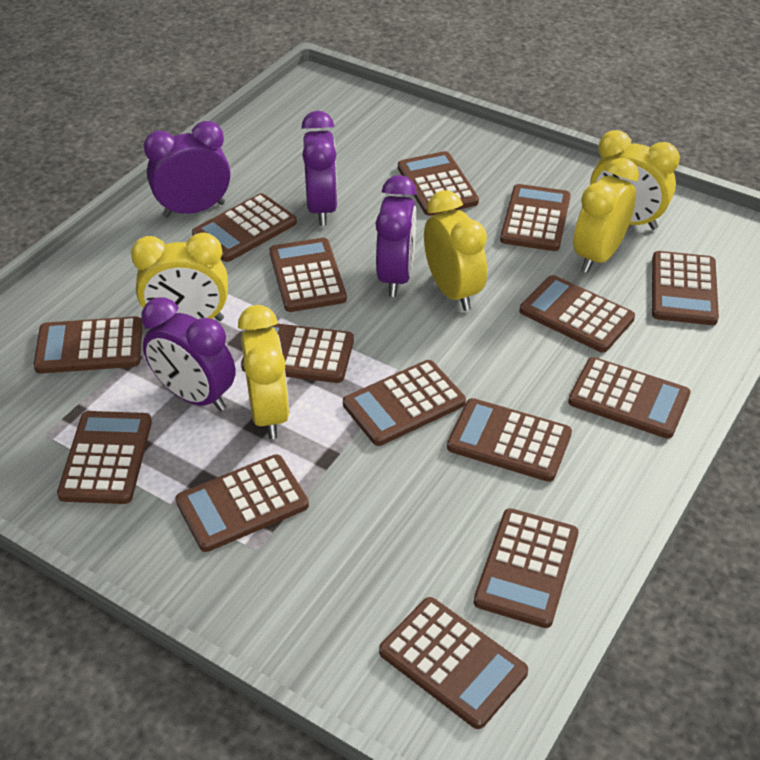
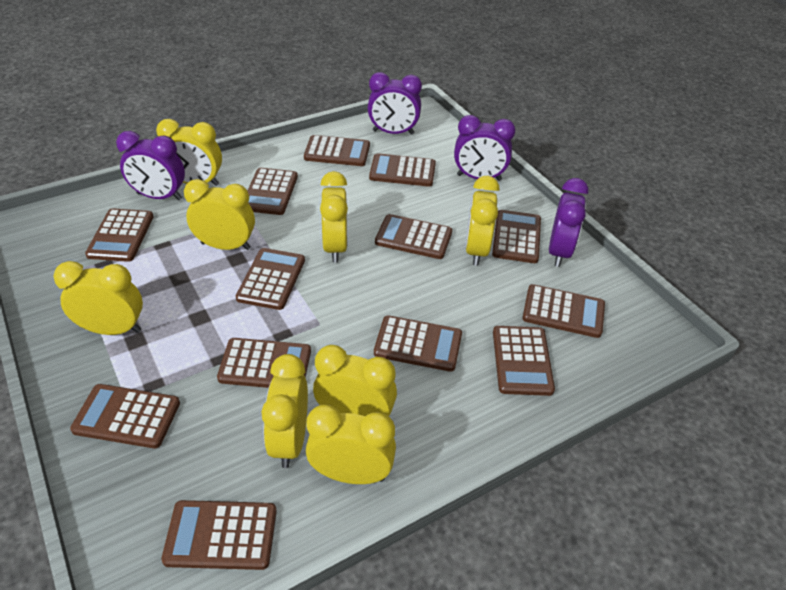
brown calculator: 15 -> 13
yellow clock: 5 -> 8

